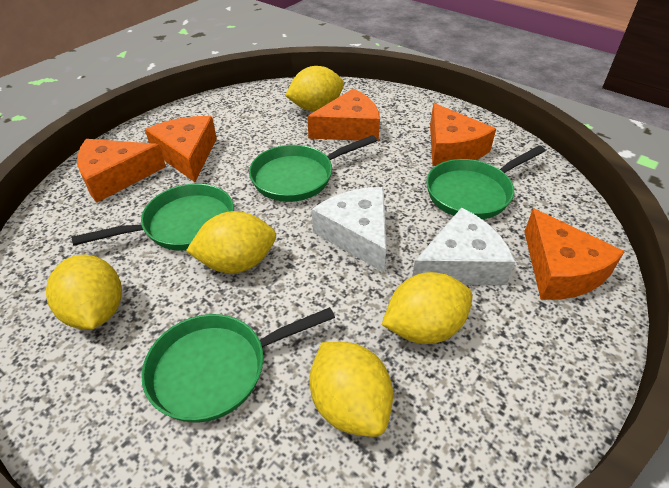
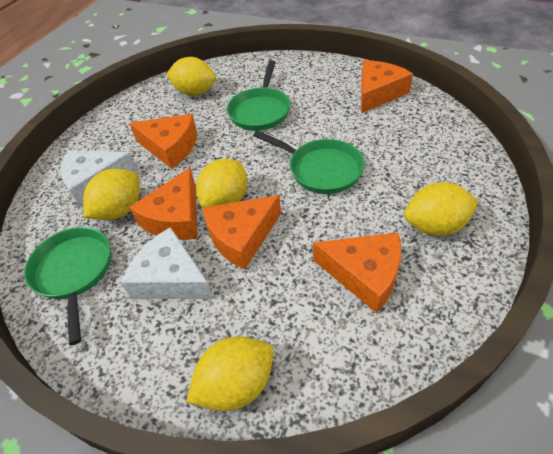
green pan: 4 -> 3

